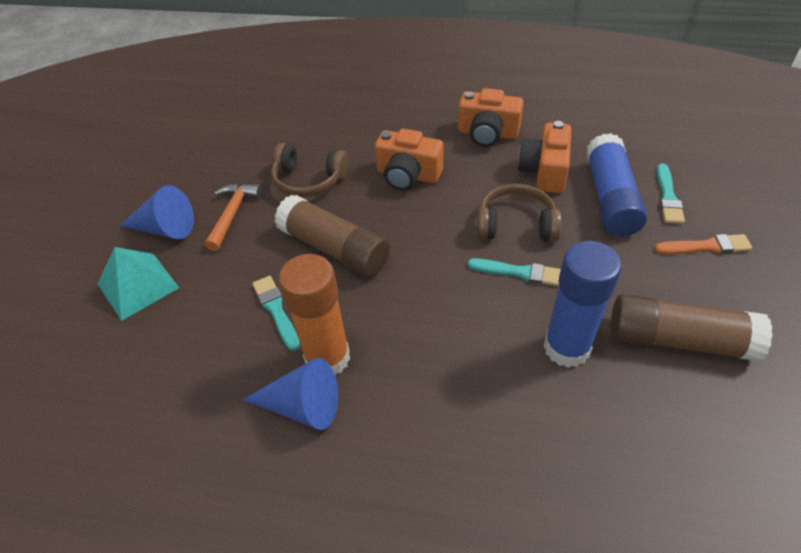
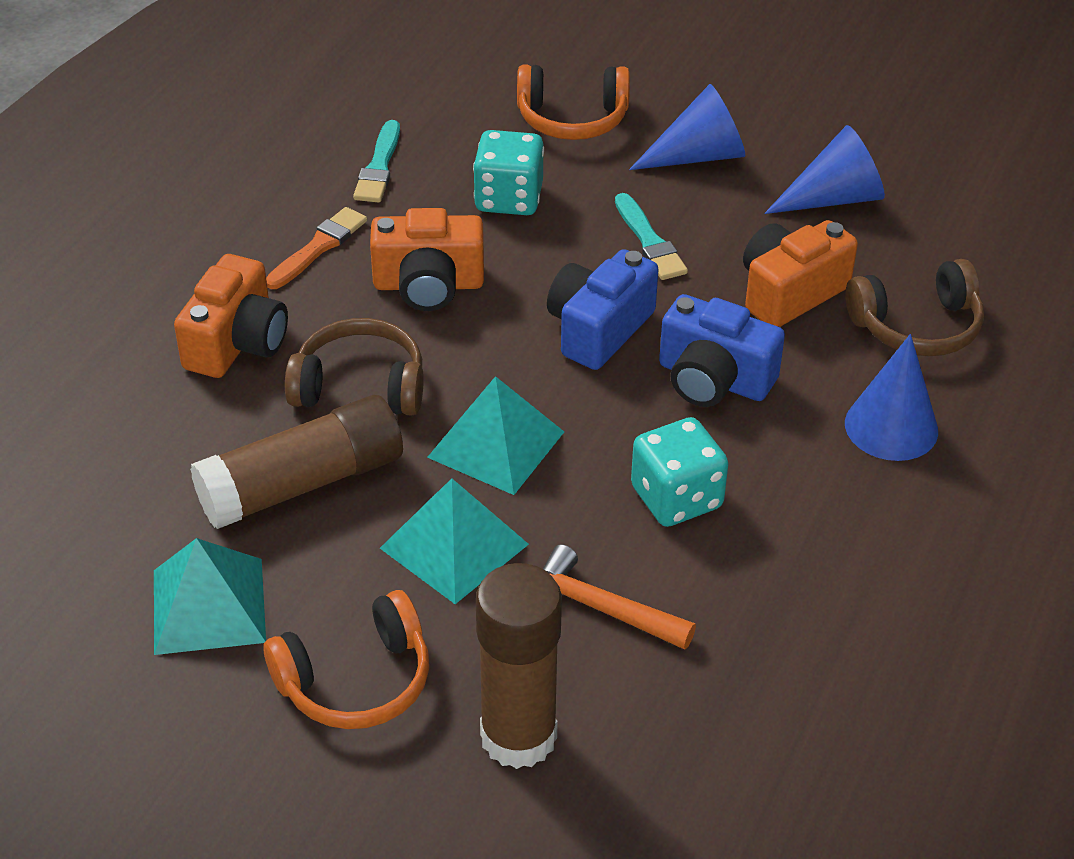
blue camera: 0 -> 2
blue cone: 2 -> 3
blue glue stick: 2 -> 0
orange glue stick: 1 -> 0
orange headphones: 0 -> 2
turquoise brush: 3 -> 2
turquoise dice: 0 -> 2
turquoise pyramid: 1 -> 3

